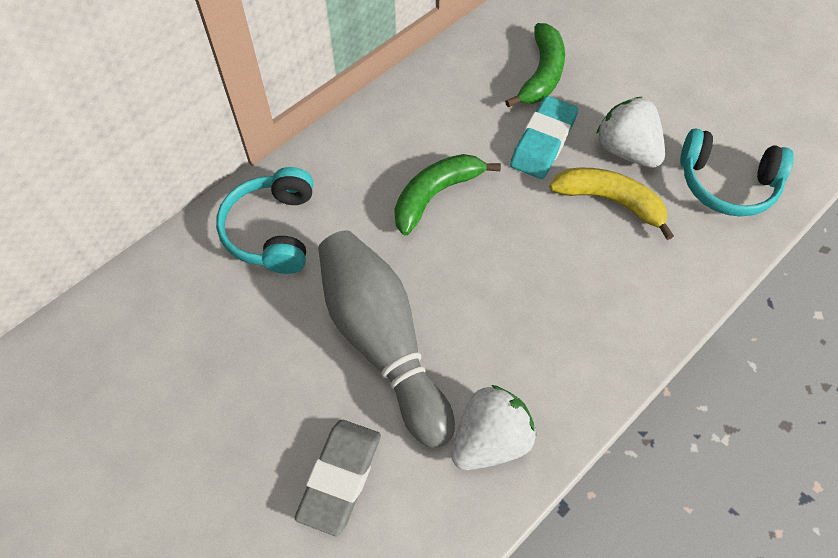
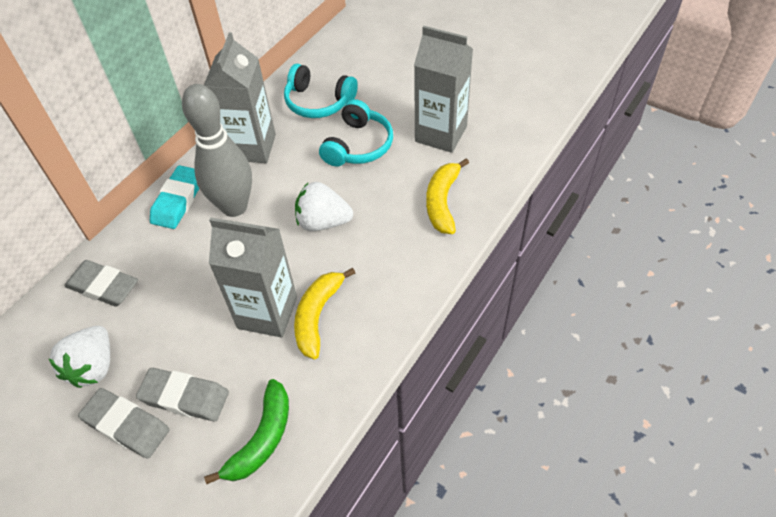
green banana: 2 -> 1
grey carton: 0 -> 3
grey eraser: 1 -> 3
yellow banana: 1 -> 2

